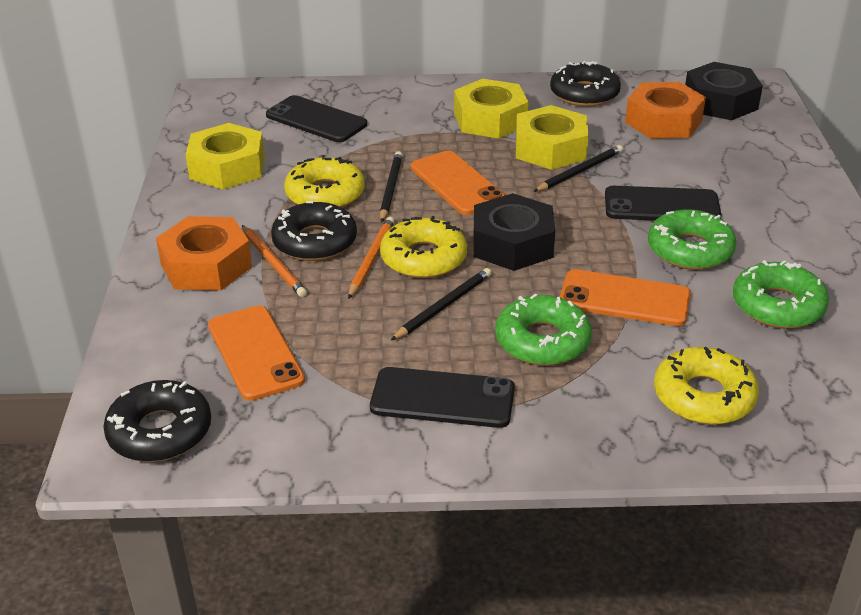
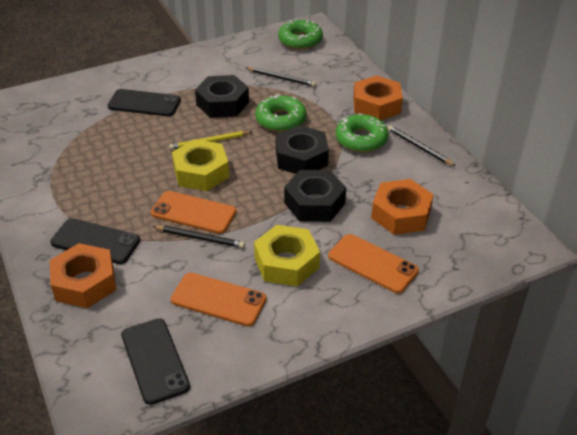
black donut: 3 -> 0
black nut: 2 -> 3
orange nut: 2 -> 3
orange pencil: 2 -> 0
yellow donut: 3 -> 0
yellow nut: 3 -> 2
yellow pencil: 0 -> 1

